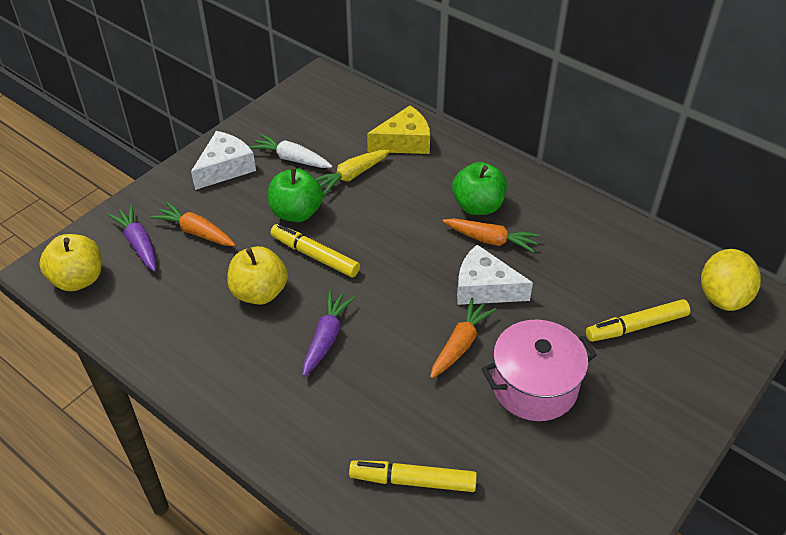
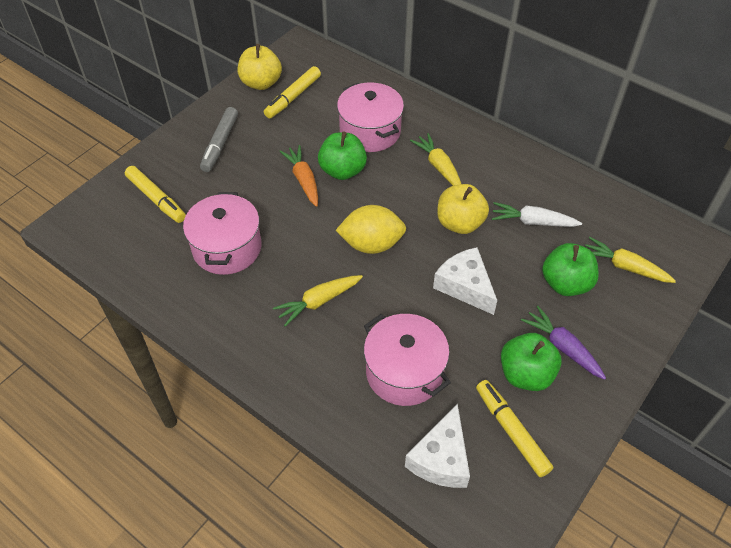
green apple: 2 -> 3
grey marker: 0 -> 1
orange carrot: 3 -> 1
pink pot: 1 -> 3
purple carrot: 2 -> 1
yellow carrot: 1 -> 3
yellow cheese: 1 -> 0

